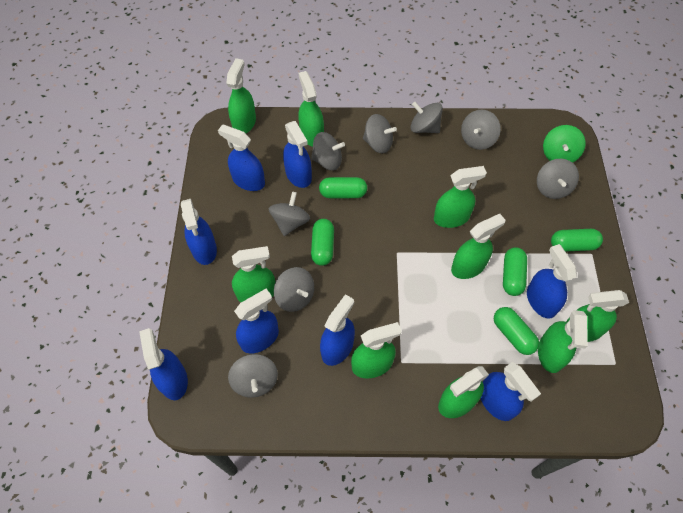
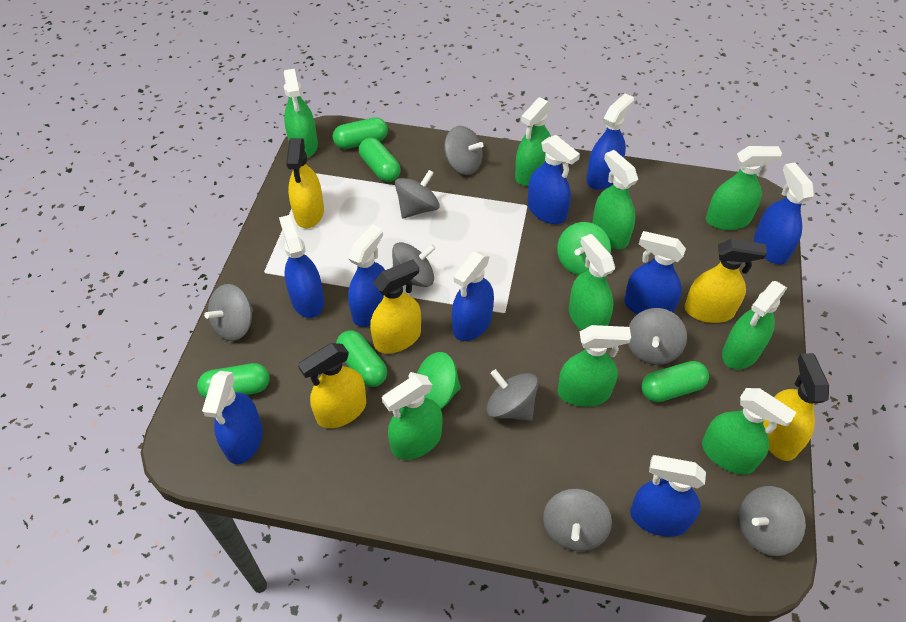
blue spray bottle: 8 -> 9
green spinning top: 1 -> 2
yellow spray bottle: 0 -> 5

